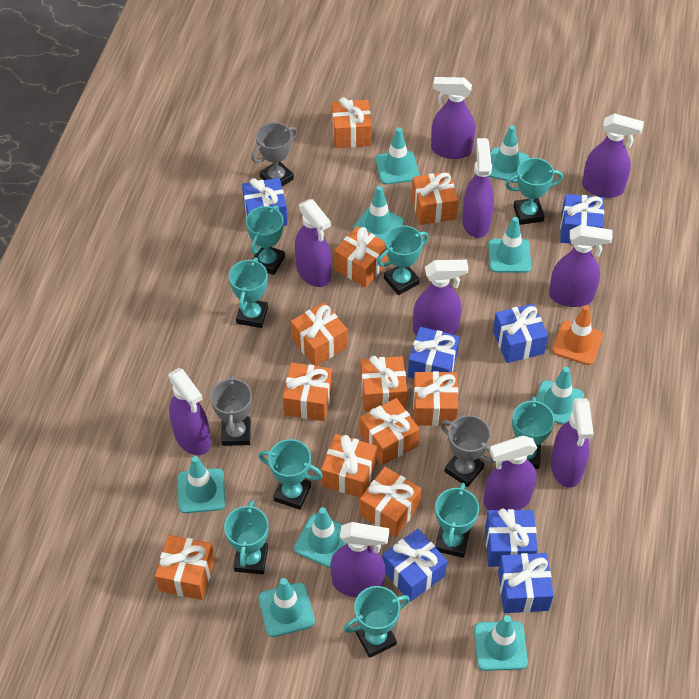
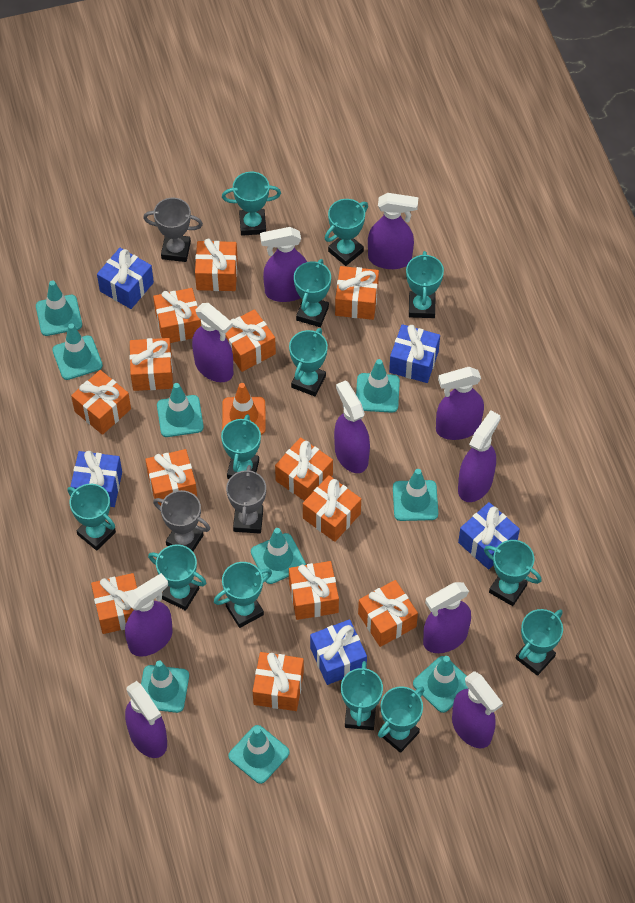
blue gift: 7 -> 5
orange gift: 11 -> 13
turquoise trophy: 9 -> 13

